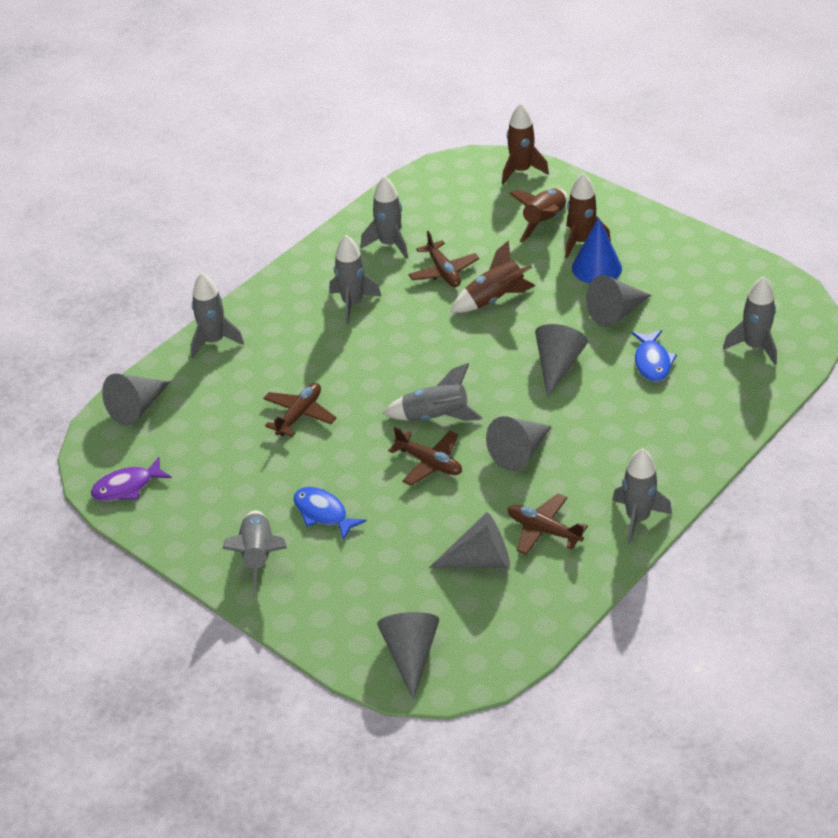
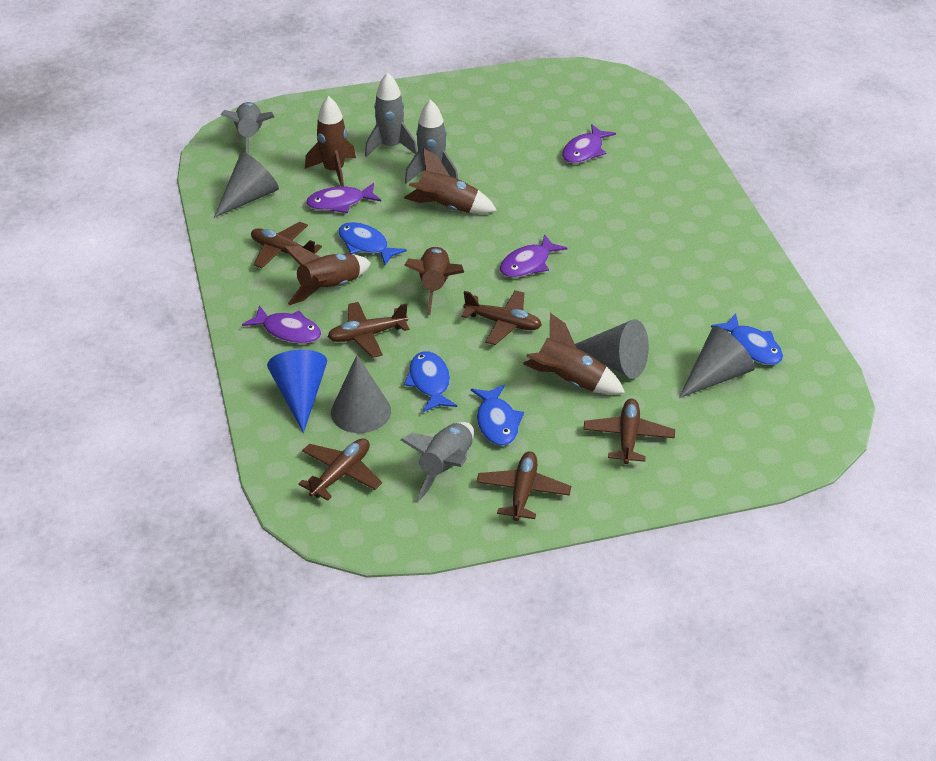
blue fish: 2 -> 4
brown plane: 4 -> 6
brown rocket: 4 -> 5
grey cone: 6 -> 4
grey rocket: 7 -> 4
purple fish: 1 -> 4

